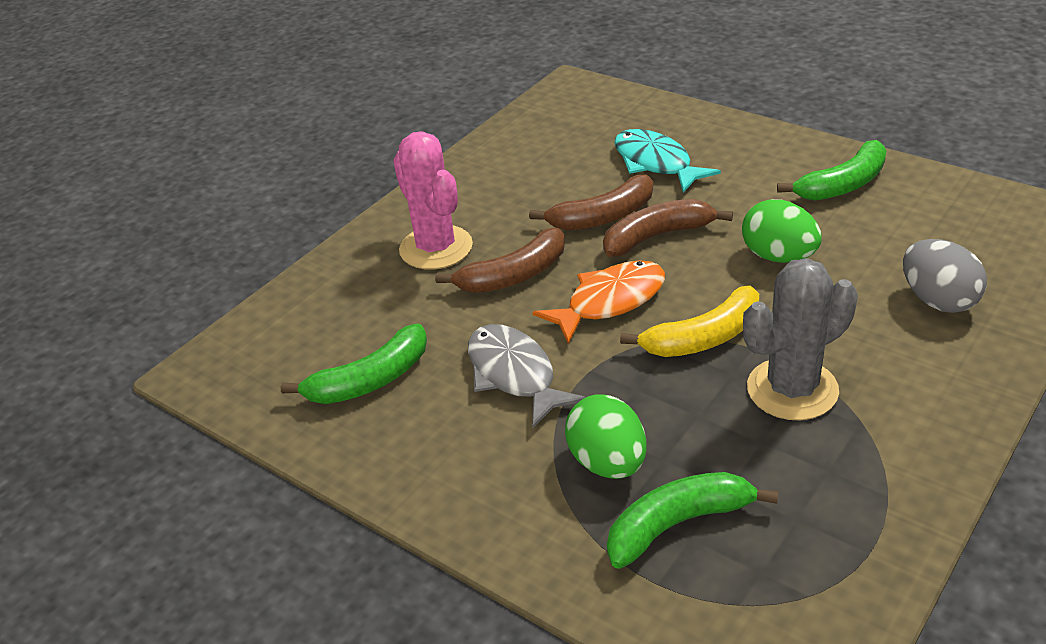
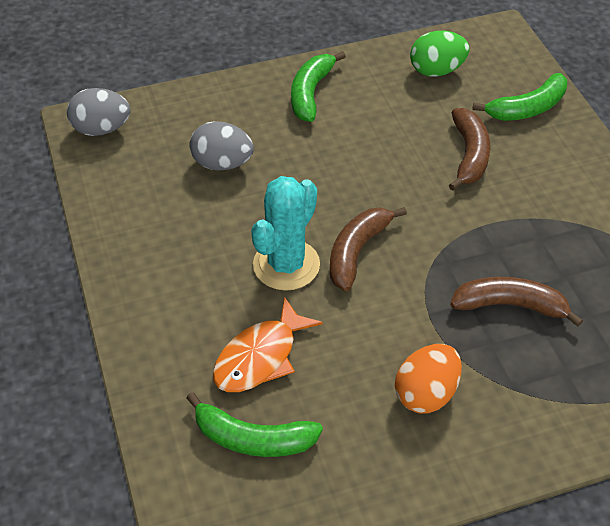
green egg: 2 -> 1
grey cactus: 1 -> 0
grey egg: 1 -> 2
grey fish: 1 -> 0
orange egg: 0 -> 1
pink cactus: 1 -> 0
turquoise cactus: 0 -> 1
turquoise fish: 1 -> 0
yellow banana: 1 -> 0

